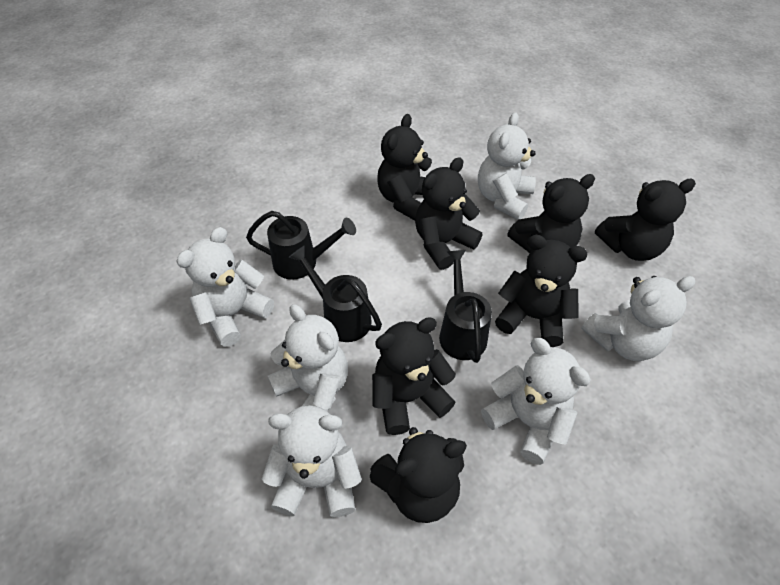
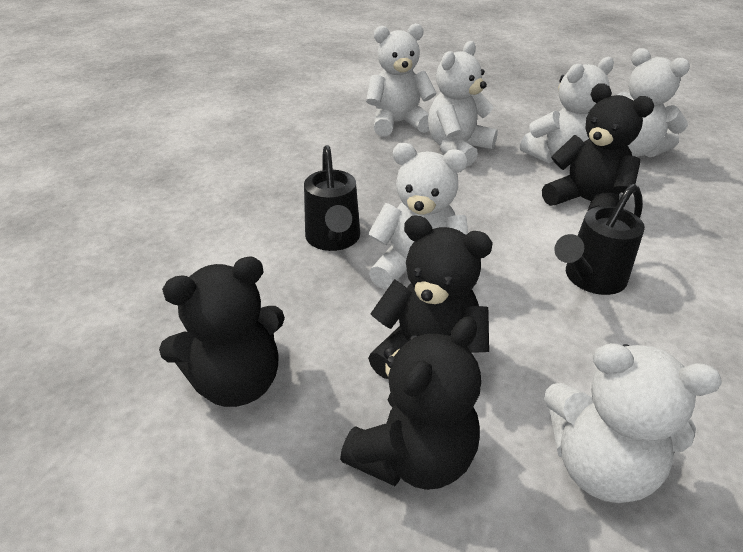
black teddy bear: 7 -> 4
black watering can: 3 -> 2

